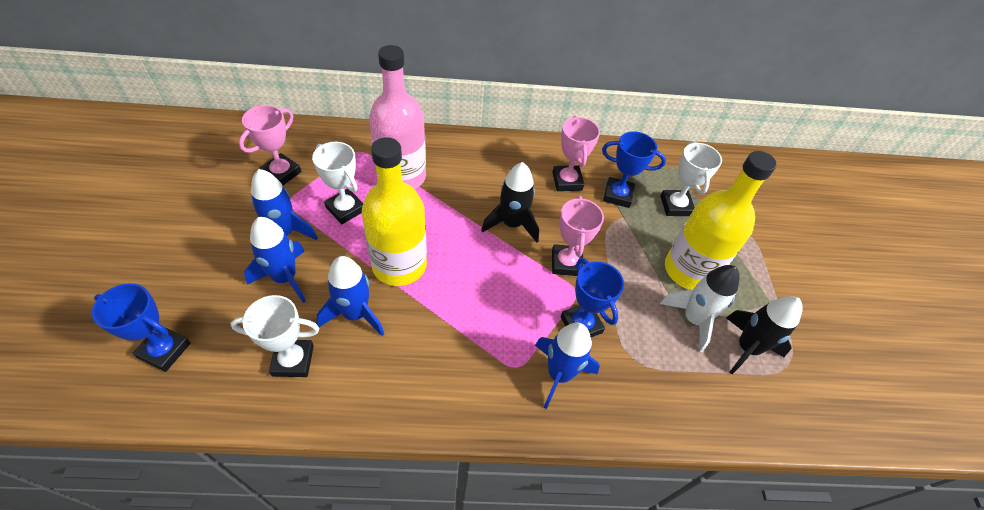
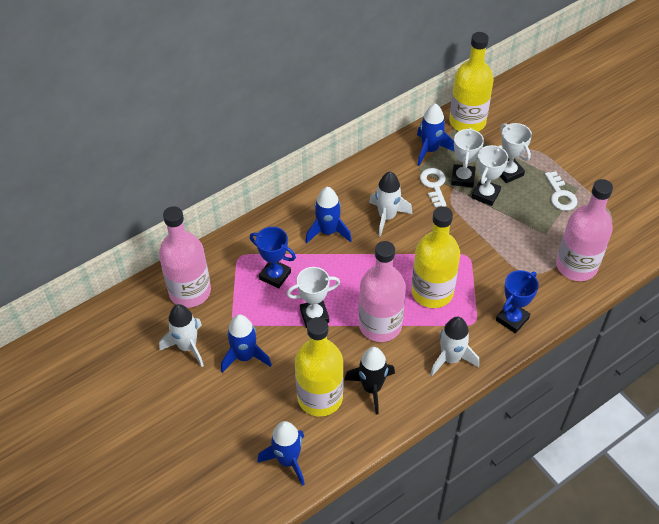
black rocket: 2 -> 1
blue trophy: 3 -> 2
pink bottle: 1 -> 3
pink trophy: 3 -> 0
white key: 0 -> 2
white rocket: 1 -> 3
white trophy: 3 -> 4
yellow bottle: 2 -> 3

